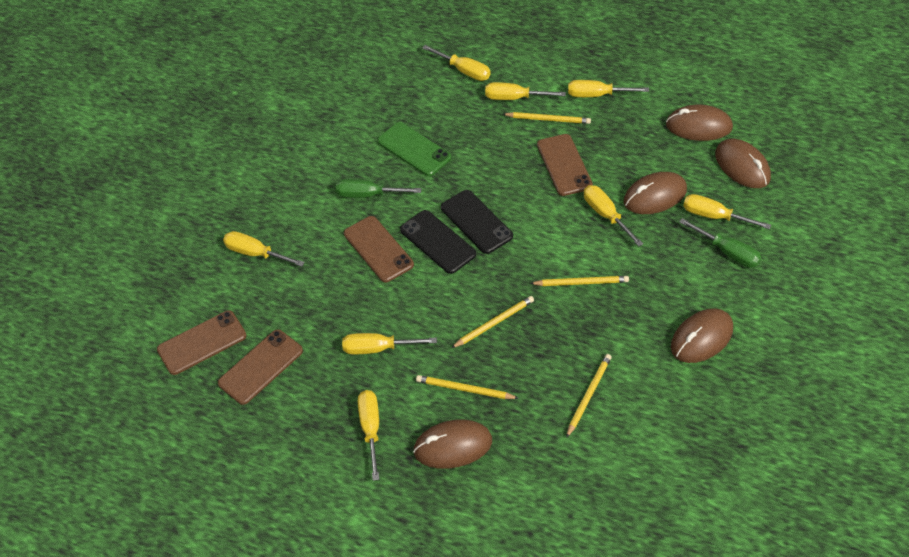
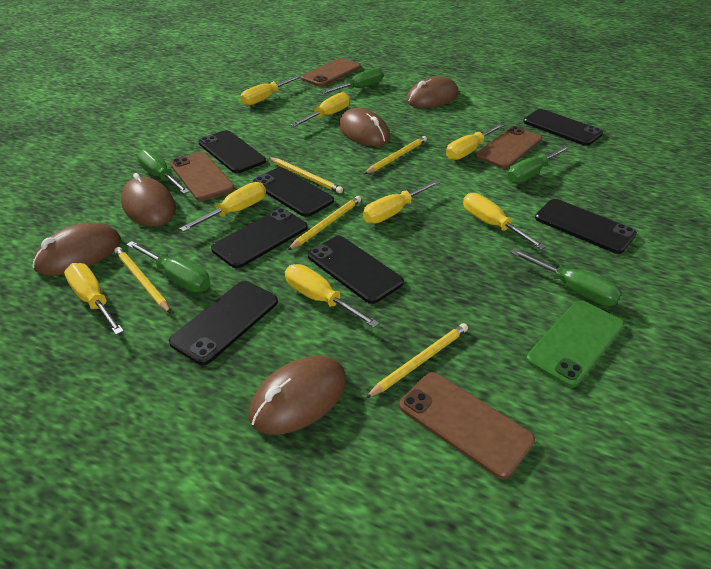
black phone: 2 -> 7
green screwdriver: 2 -> 5

